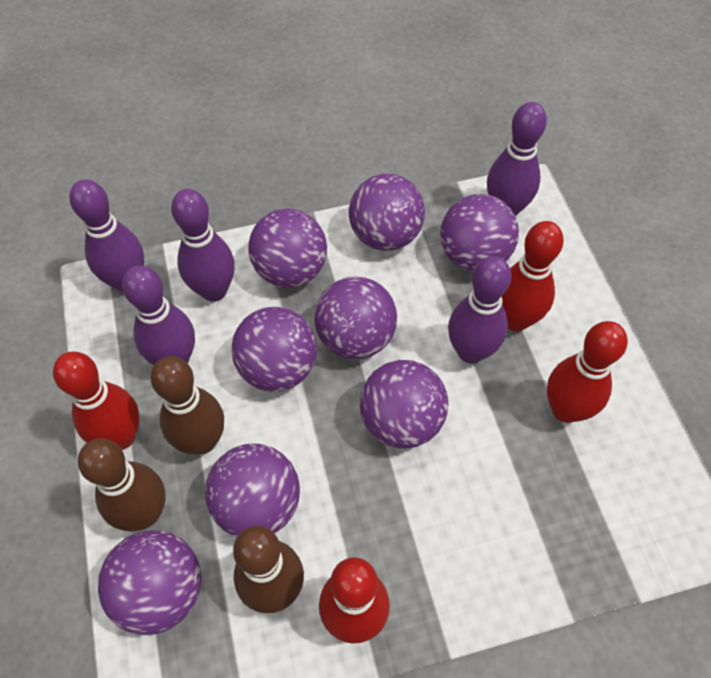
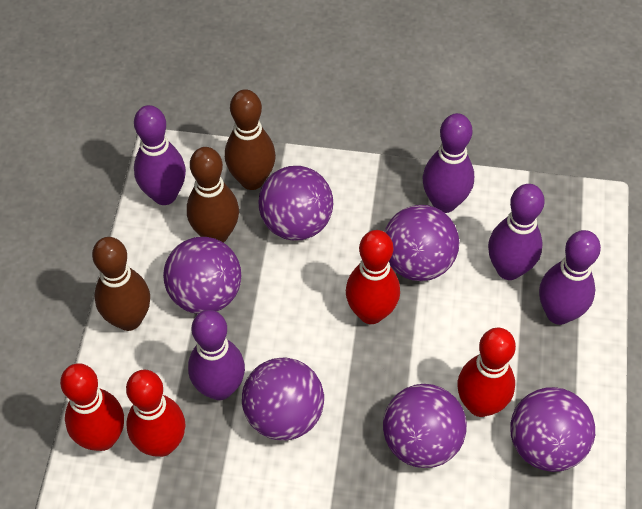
purple ball: 8 -> 6

